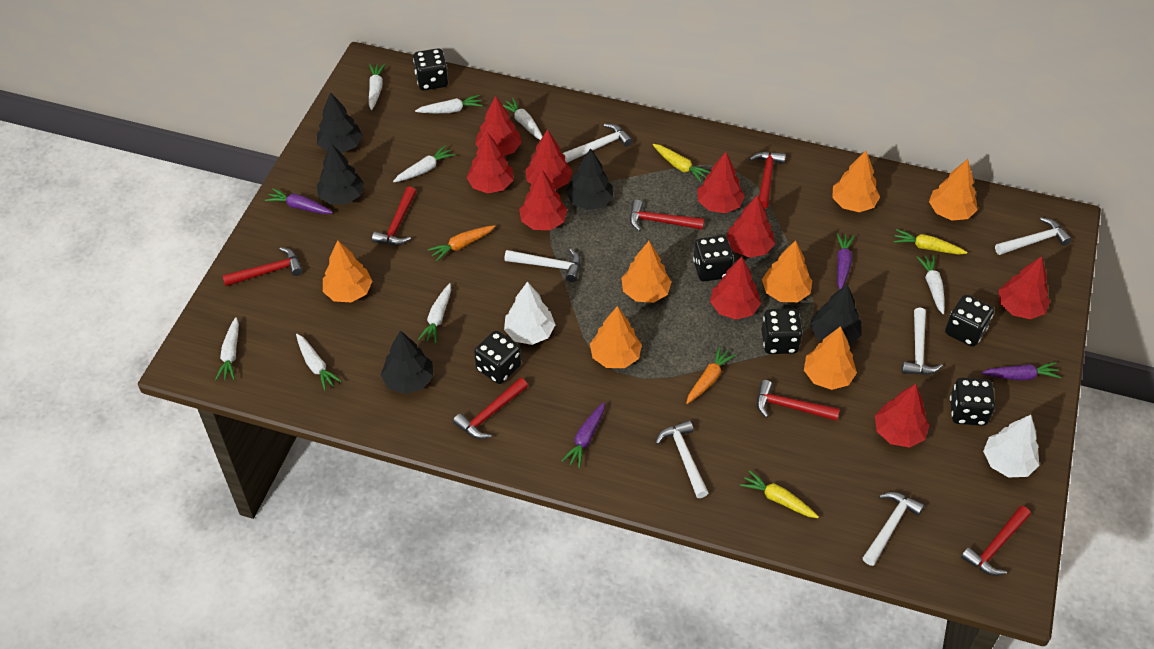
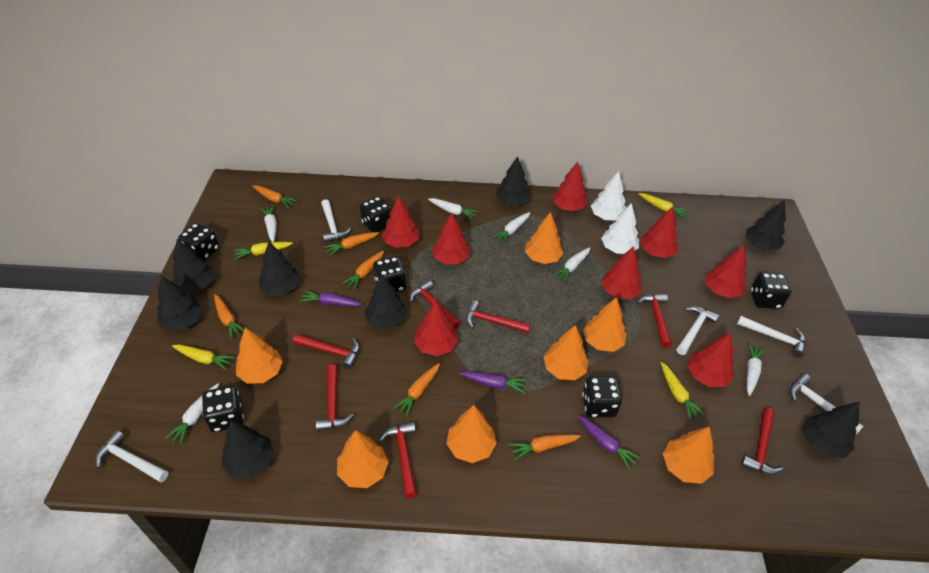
black tree: 5 -> 8
orange carrot: 2 -> 6
purple carrot: 4 -> 3
red tree: 9 -> 8
white carrot: 8 -> 6
white hammer: 6 -> 5
yellow carrot: 3 -> 4

